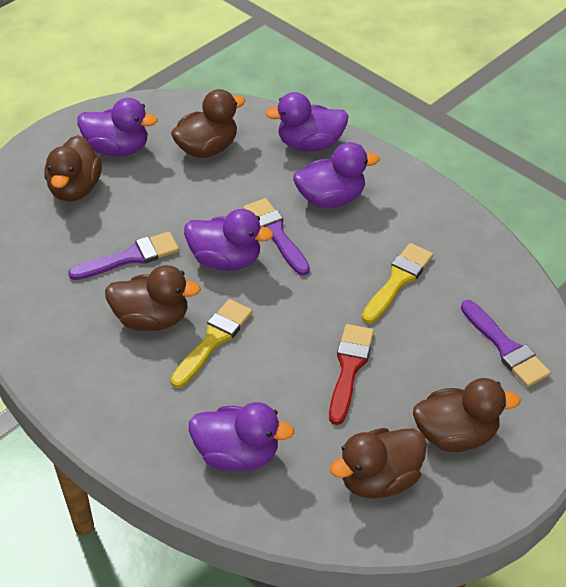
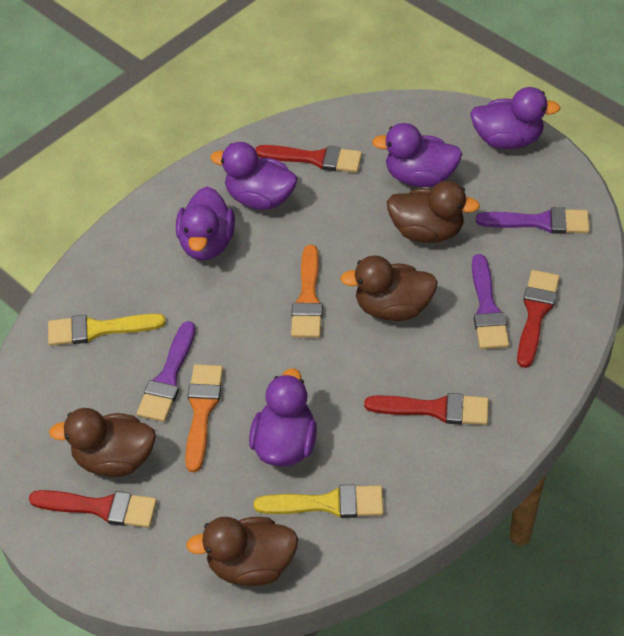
brown duck: 5 -> 4
orange brush: 0 -> 2
red brush: 1 -> 4

